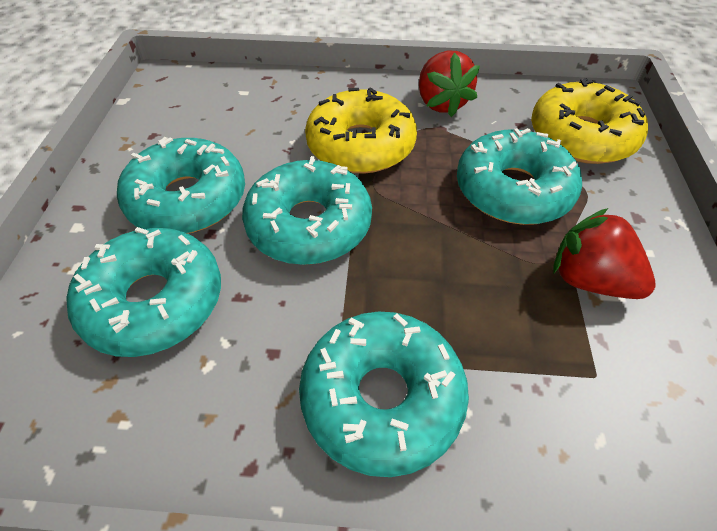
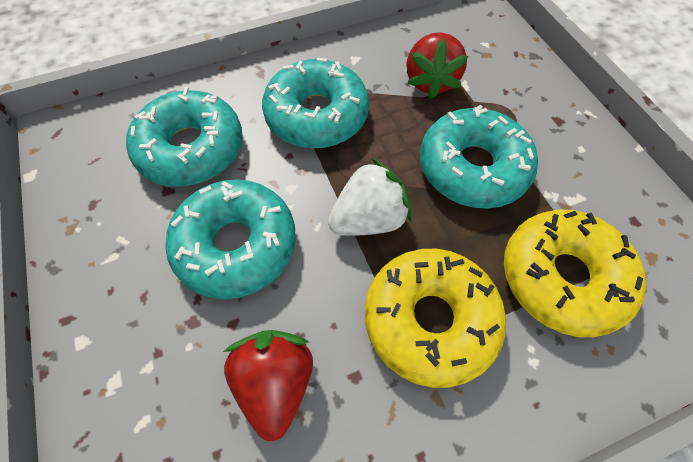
turquoise donut: 5 -> 4
white strawberry: 0 -> 1

